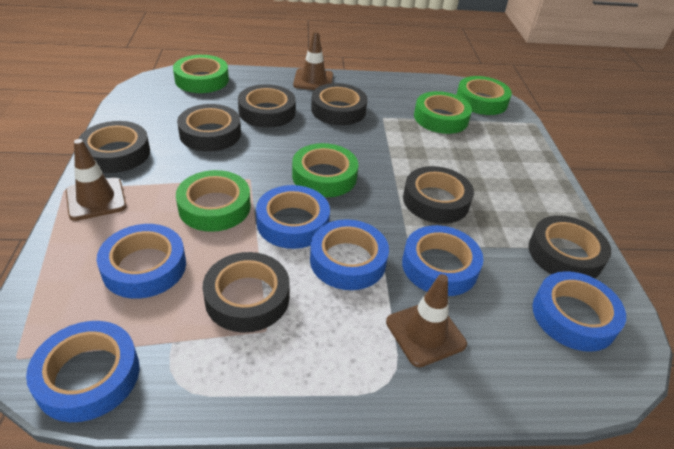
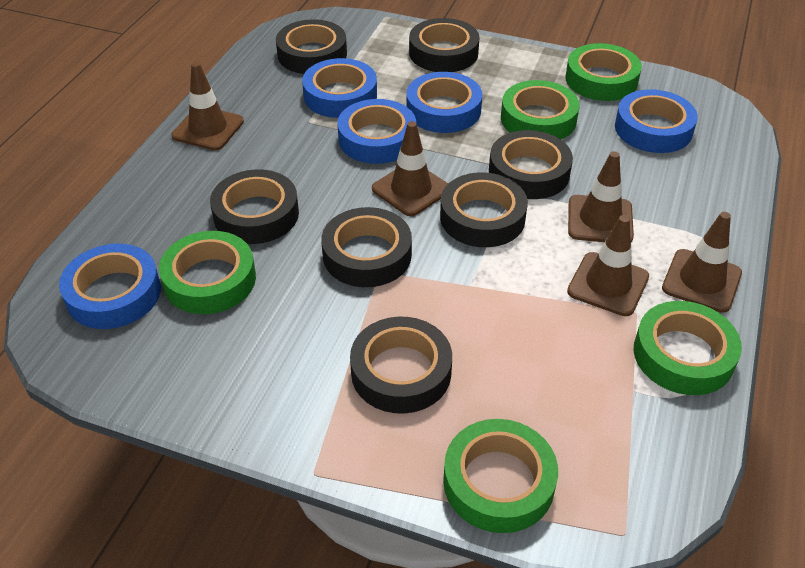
blue tape: 6 -> 5
brown traffic cone: 3 -> 5

